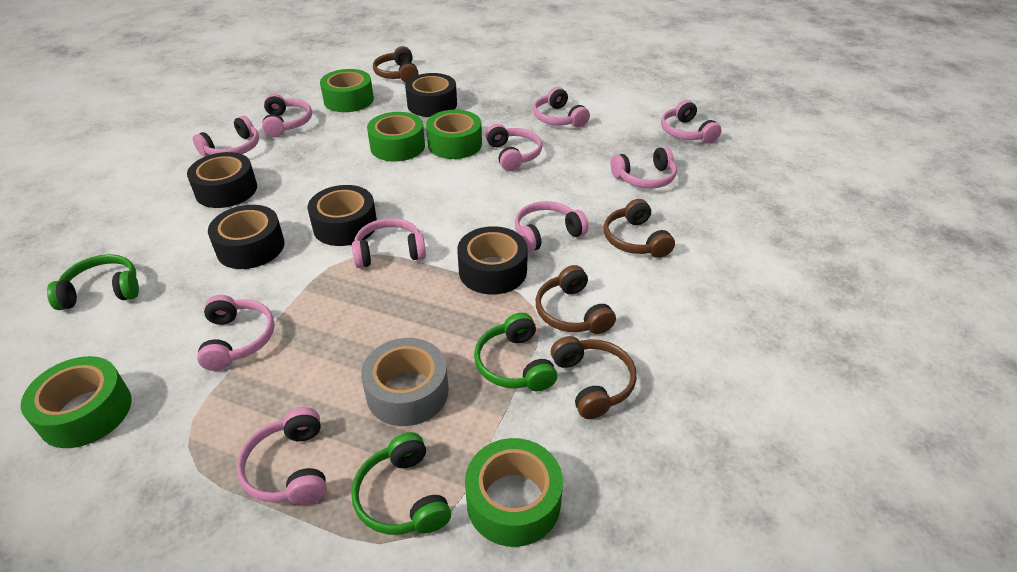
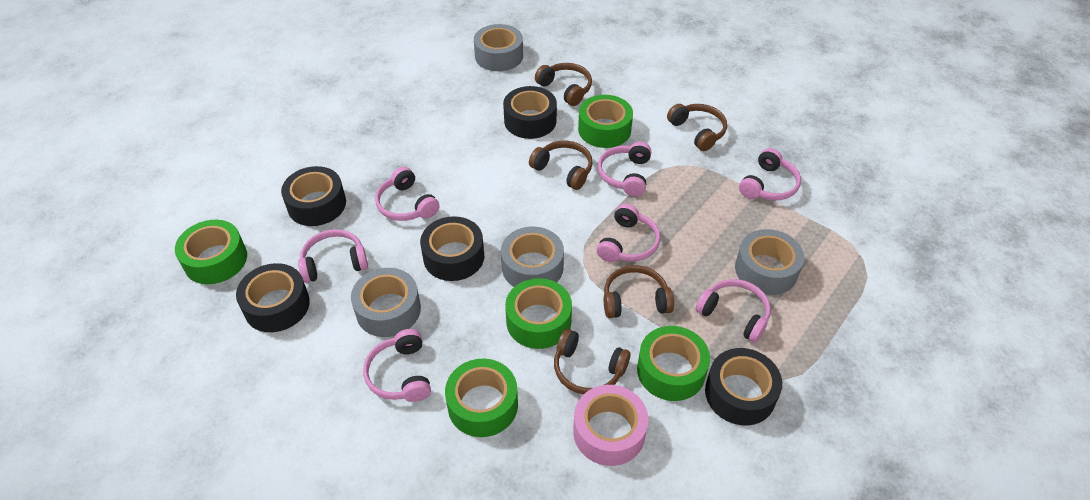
brown headphones: 4 -> 5
green headphones: 3 -> 0
grey tape: 1 -> 4
pink headphones: 10 -> 7
pink tape: 0 -> 1

